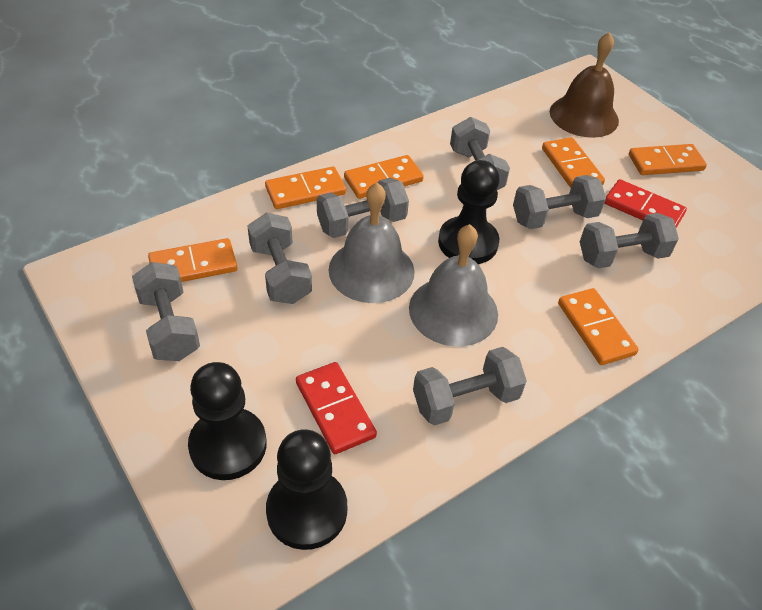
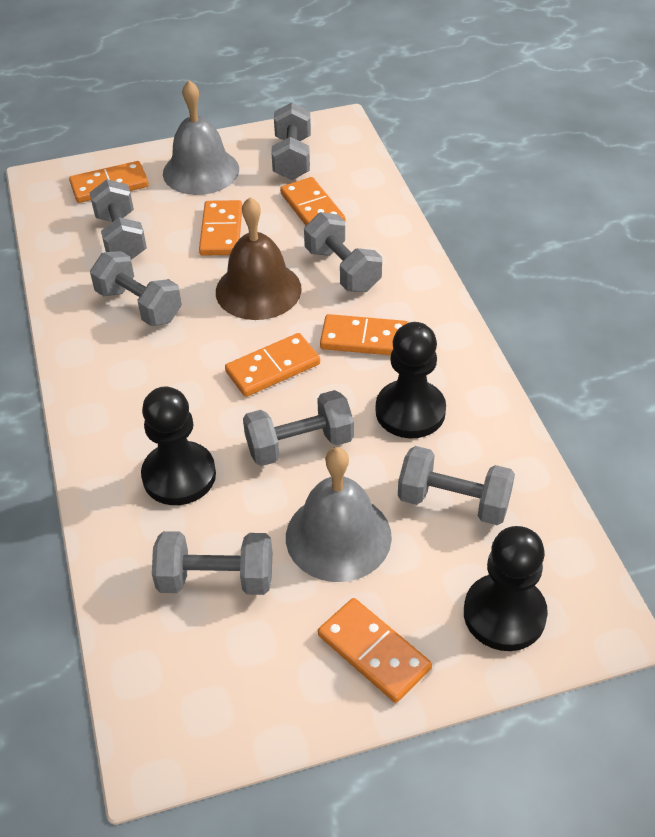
red domino: 2 -> 0

